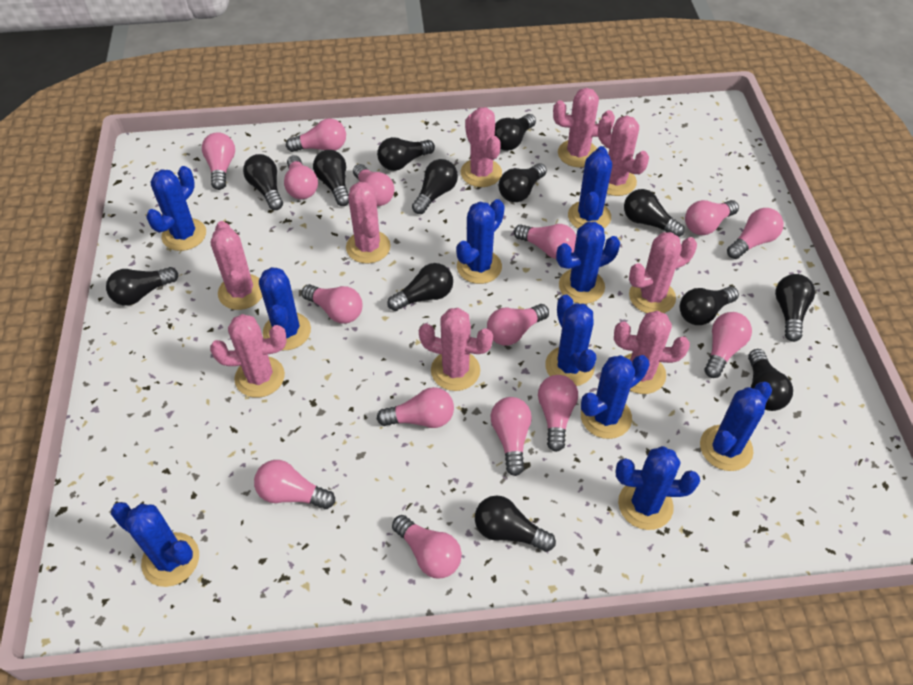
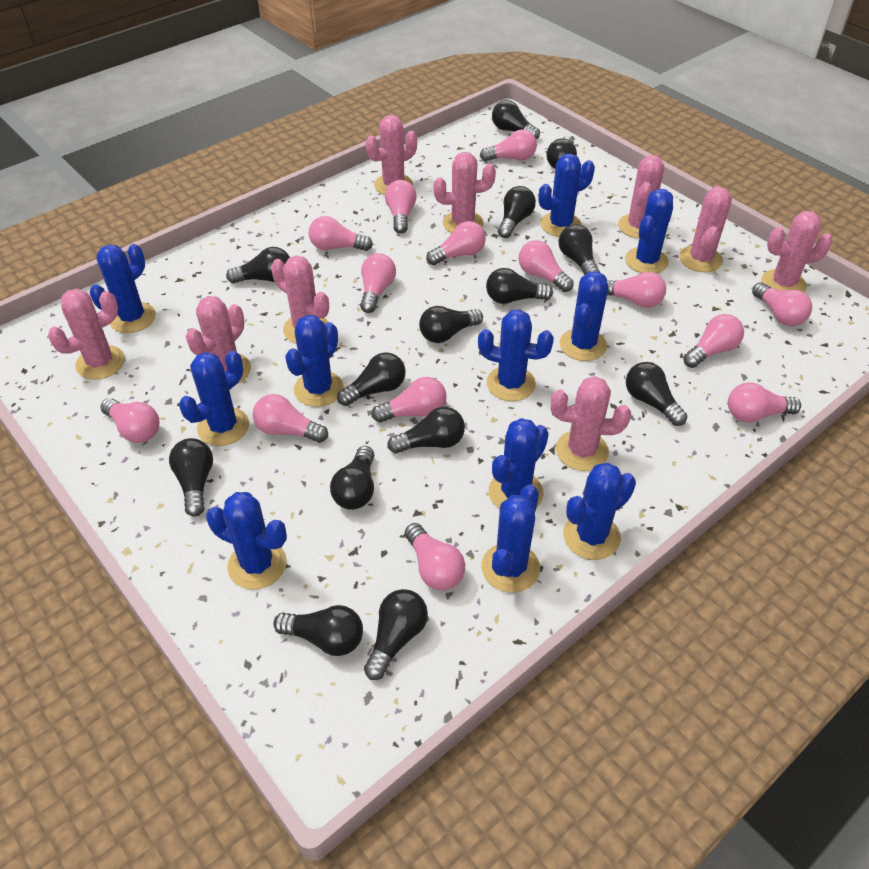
black light bulb: 13 -> 14
blue cactus: 10 -> 11
pink light bulb: 15 -> 14

